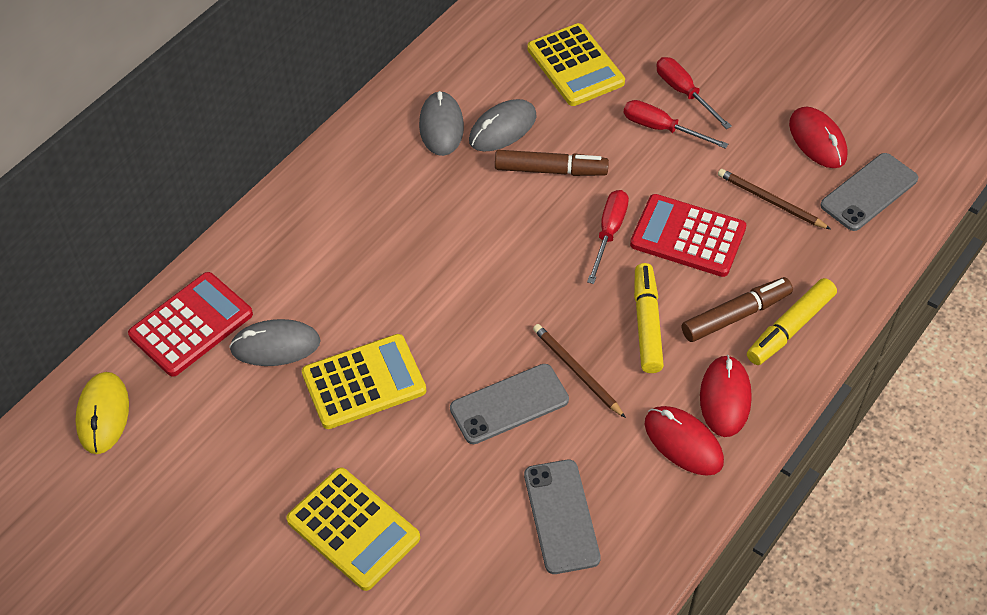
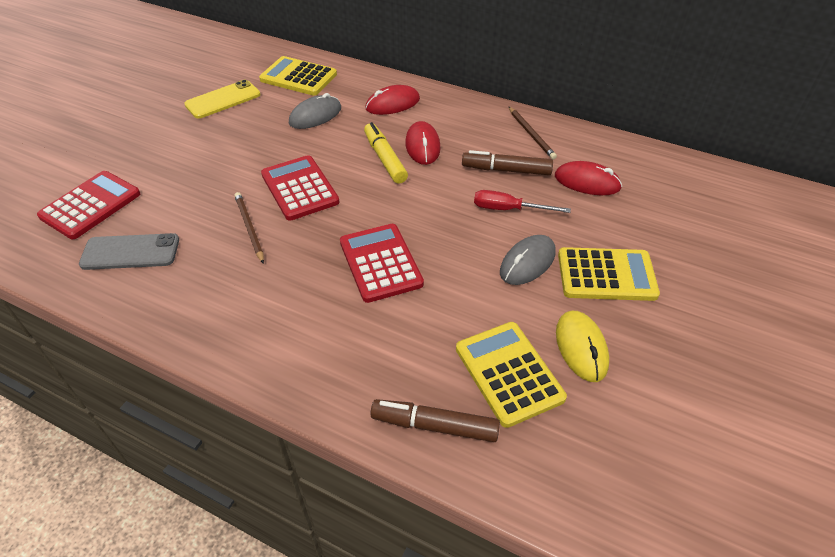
grey mouse: 3 -> 2
grey phone: 3 -> 1
red calculator: 2 -> 3
red screwdriver: 3 -> 1
yellow marker: 2 -> 1
yellow phone: 0 -> 1

